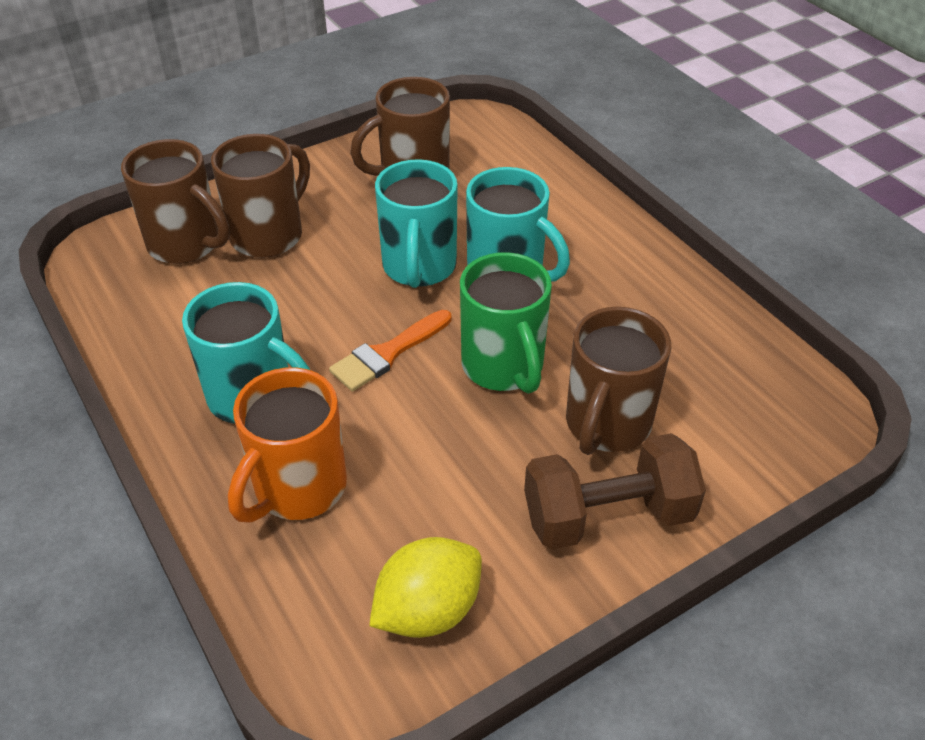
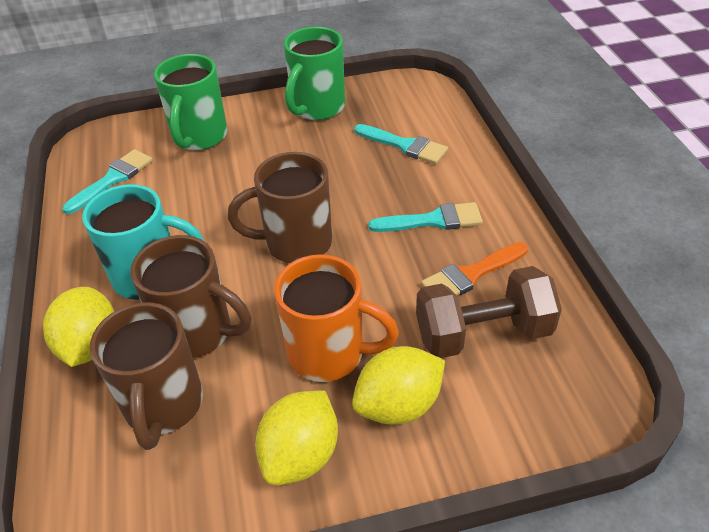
brown mug: 4 -> 3
green mug: 1 -> 2
turquoise brush: 0 -> 3
turquoise mug: 3 -> 1
yellow lemon: 1 -> 3

